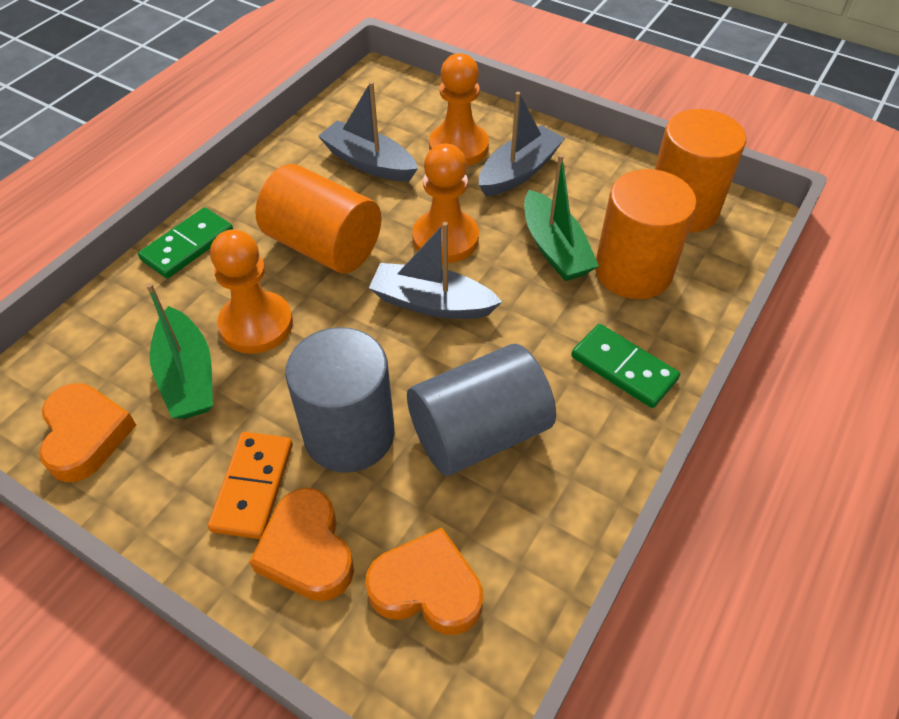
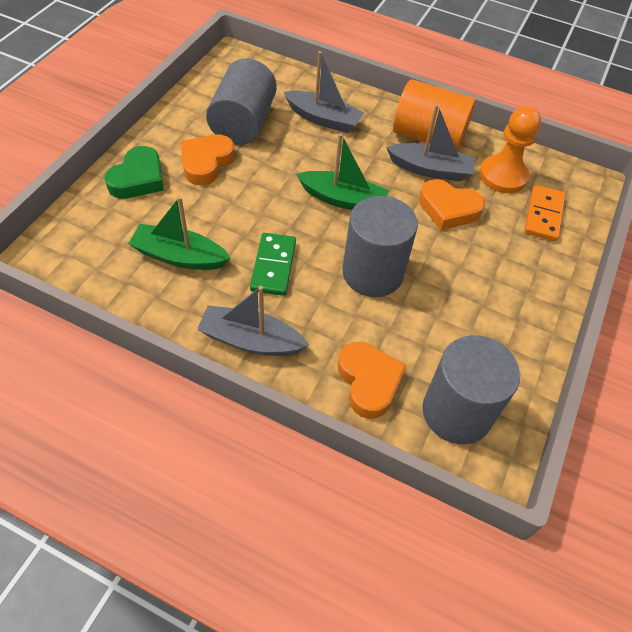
green domino: 2 -> 1
green heart: 0 -> 1
grey cylinder: 2 -> 3
orange cylinder: 3 -> 1
orange pawn: 3 -> 1

